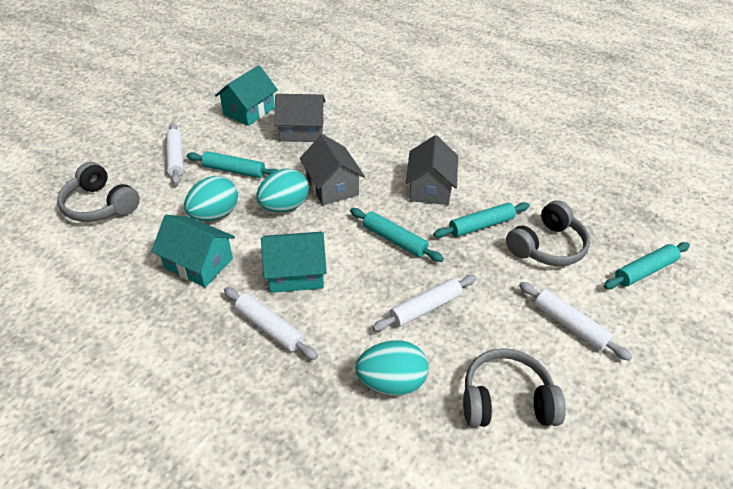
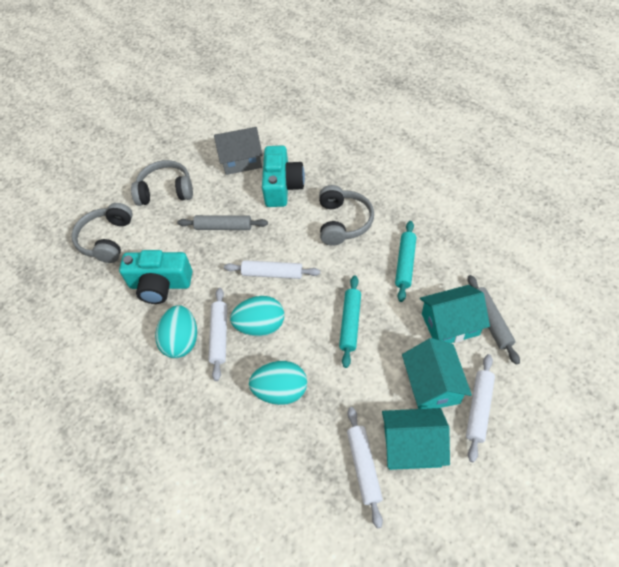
grey house: 3 -> 1
grey rolling pin: 0 -> 2
turquoise camera: 0 -> 2
turquoise rolling pin: 4 -> 2

